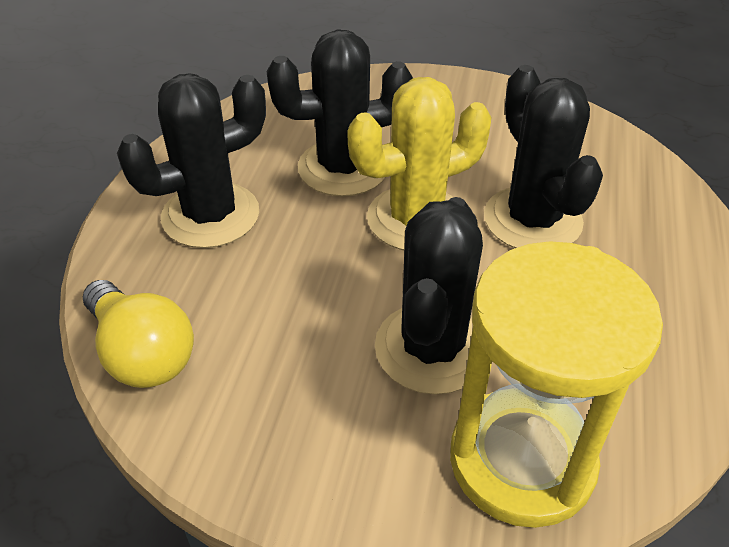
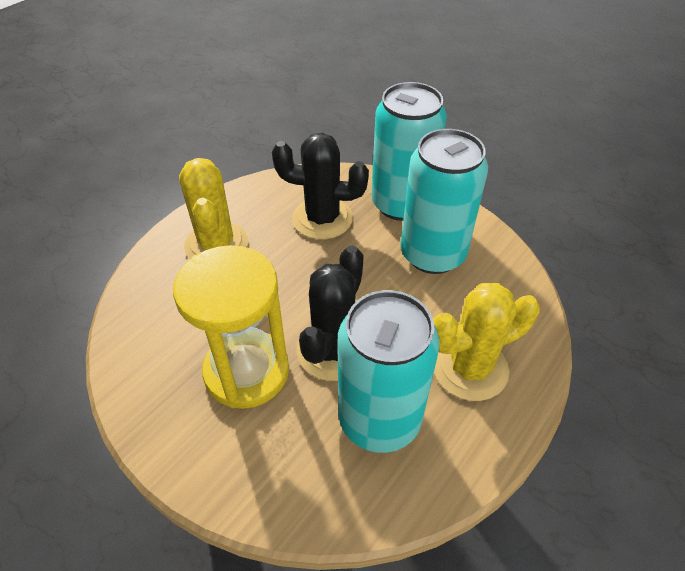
black cactus: 4 -> 2
turquoise can: 0 -> 3
yellow cactus: 1 -> 2
yellow light bulb: 1 -> 0

